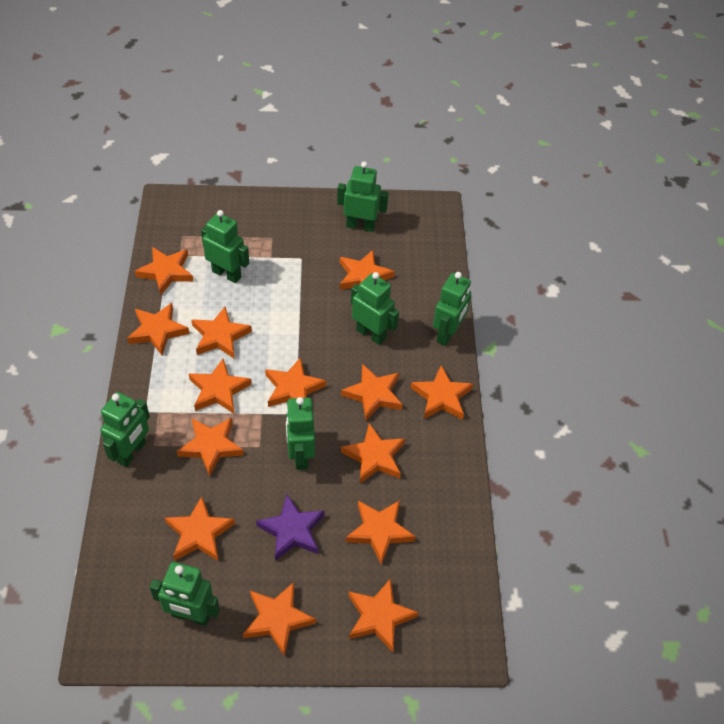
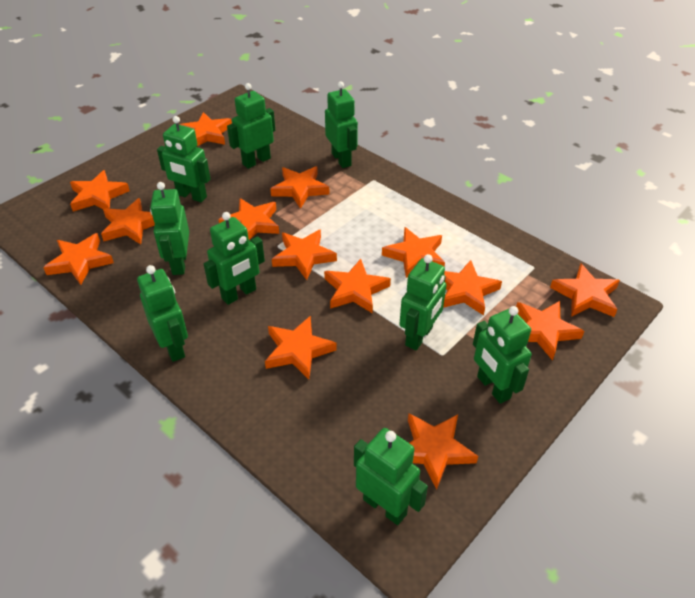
green robot: 7 -> 9
purple star: 1 -> 0

